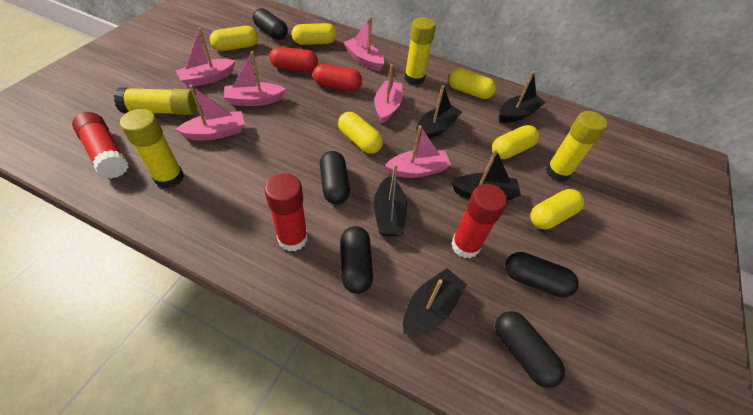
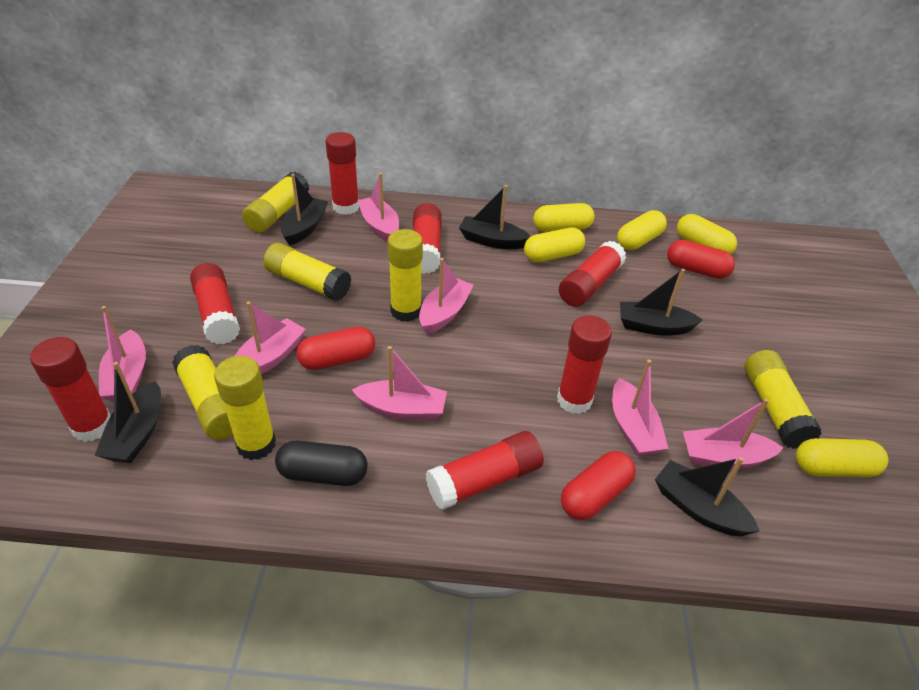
black capsule: 5 -> 1
pink boat: 6 -> 7
red capsule: 2 -> 3
red glue stick: 3 -> 7
yellow capsule: 6 -> 5
yellow glue stick: 4 -> 6

